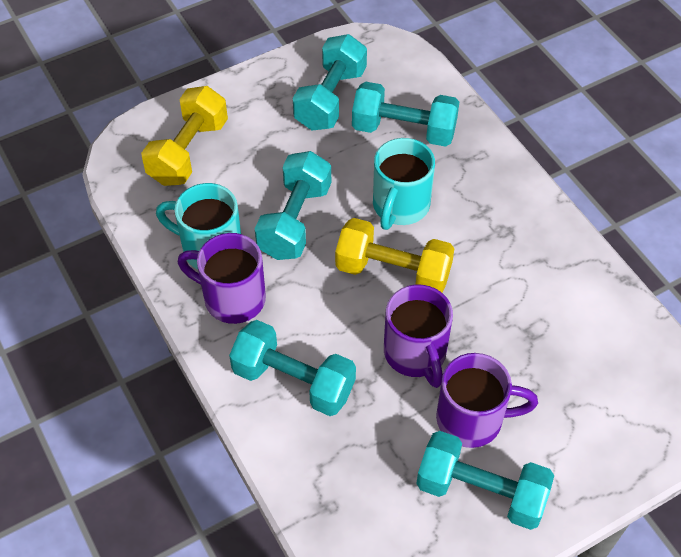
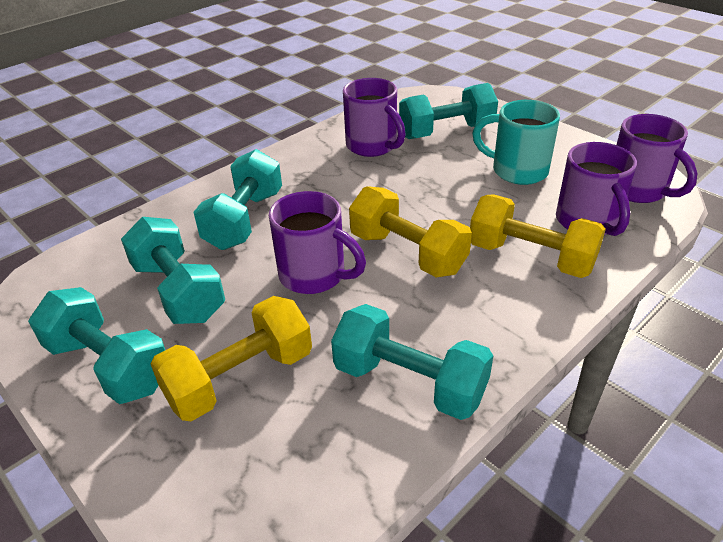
purple mug: 3 -> 4
turquoise mug: 2 -> 1
yellow dumbbell: 2 -> 3

